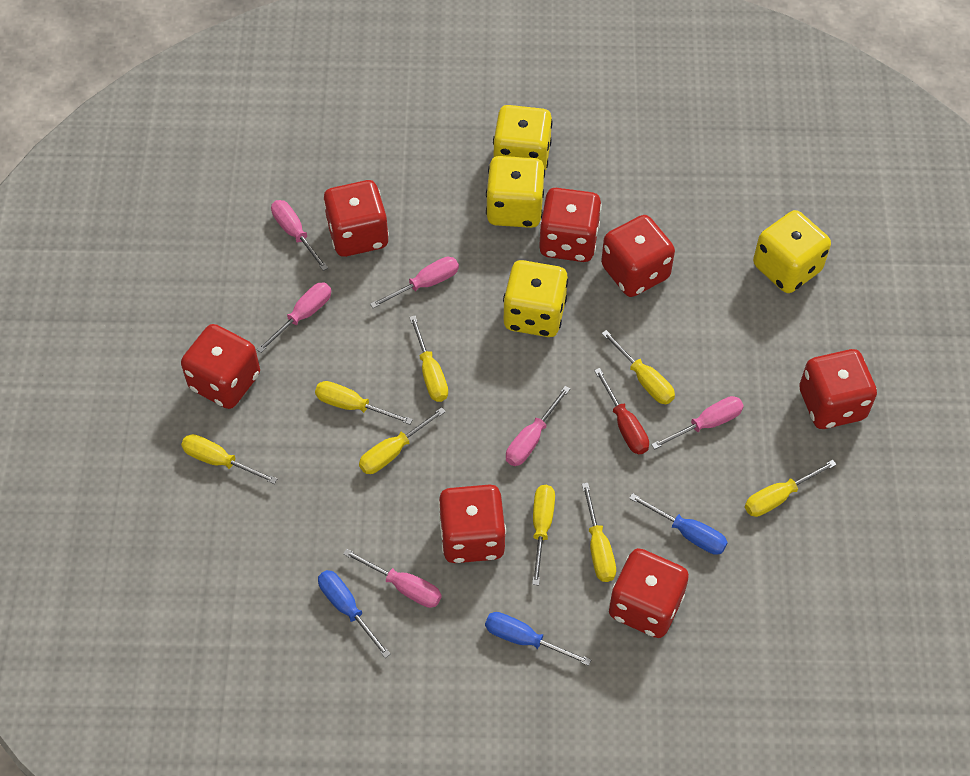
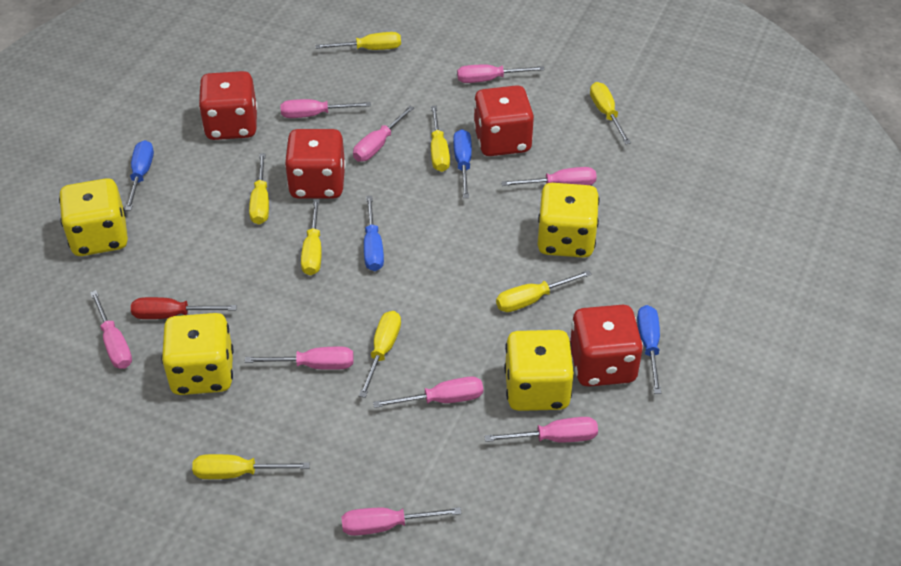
blue screwdriver: 3 -> 4
pink screwdriver: 6 -> 9
red dice: 7 -> 4

